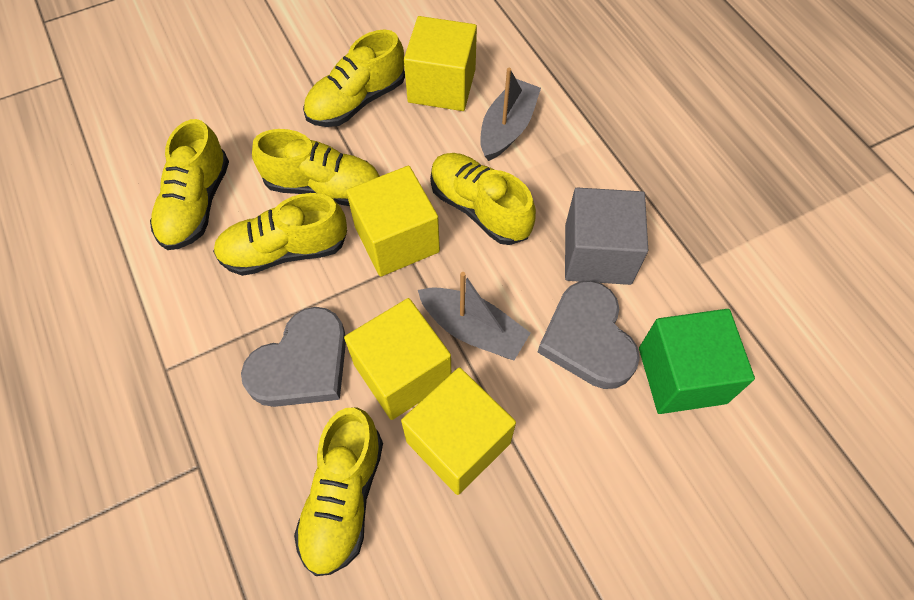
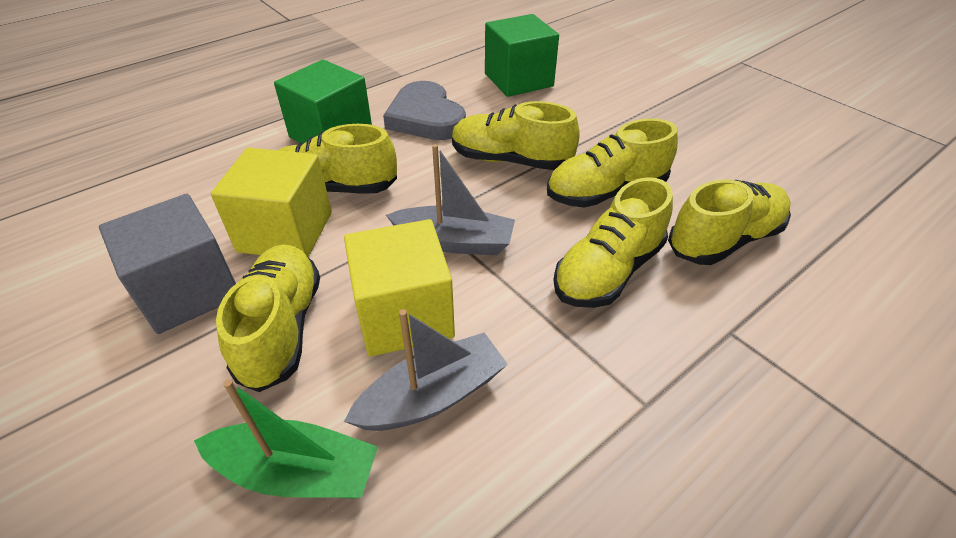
green boat: 0 -> 1
green cube: 1 -> 2
grey heart: 2 -> 1
yellow cube: 4 -> 2

